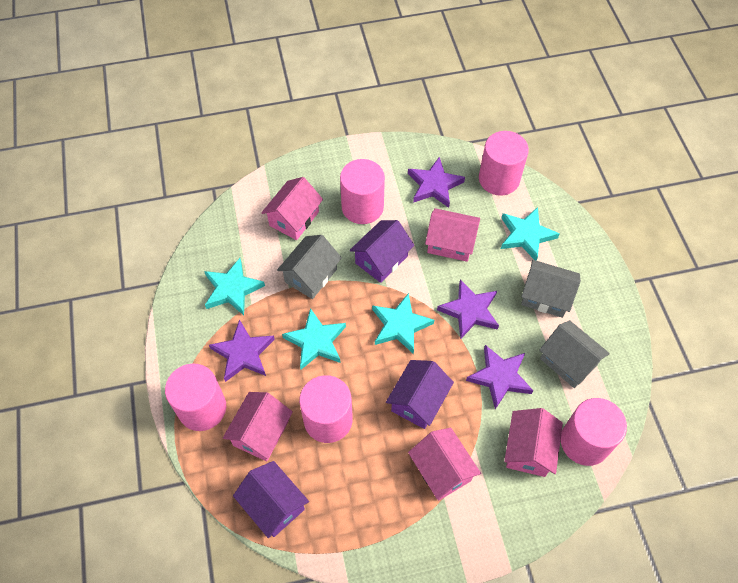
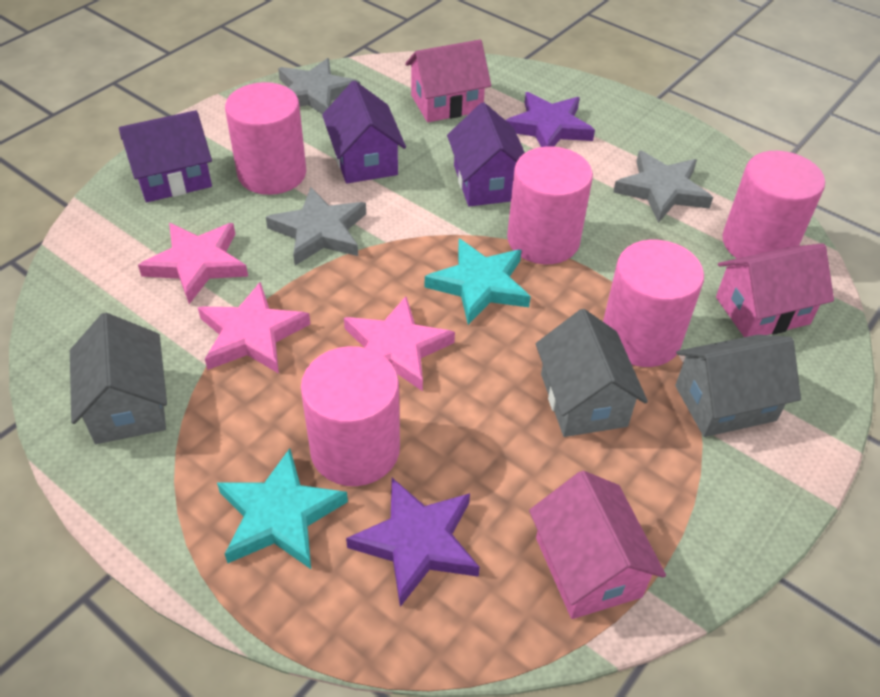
grey star: 0 -> 3
pink house: 5 -> 3
pink star: 0 -> 3
purple star: 4 -> 2
turquoise star: 4 -> 2

